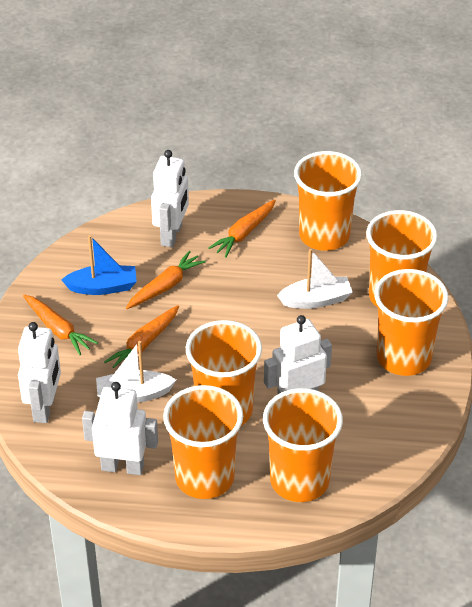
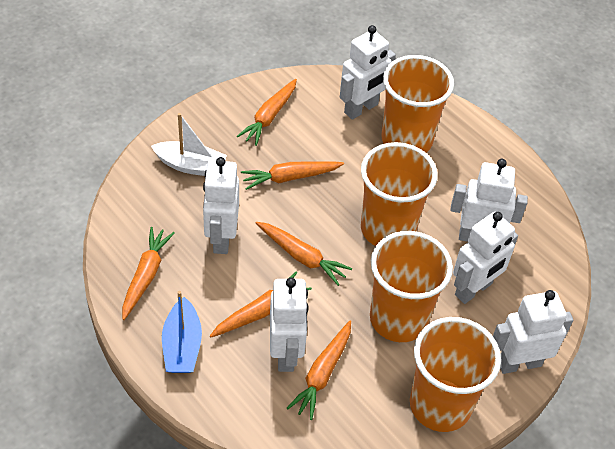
orange carrot: 4 -> 6
orange cup: 6 -> 4
white boat: 2 -> 1
white robot: 4 -> 6

